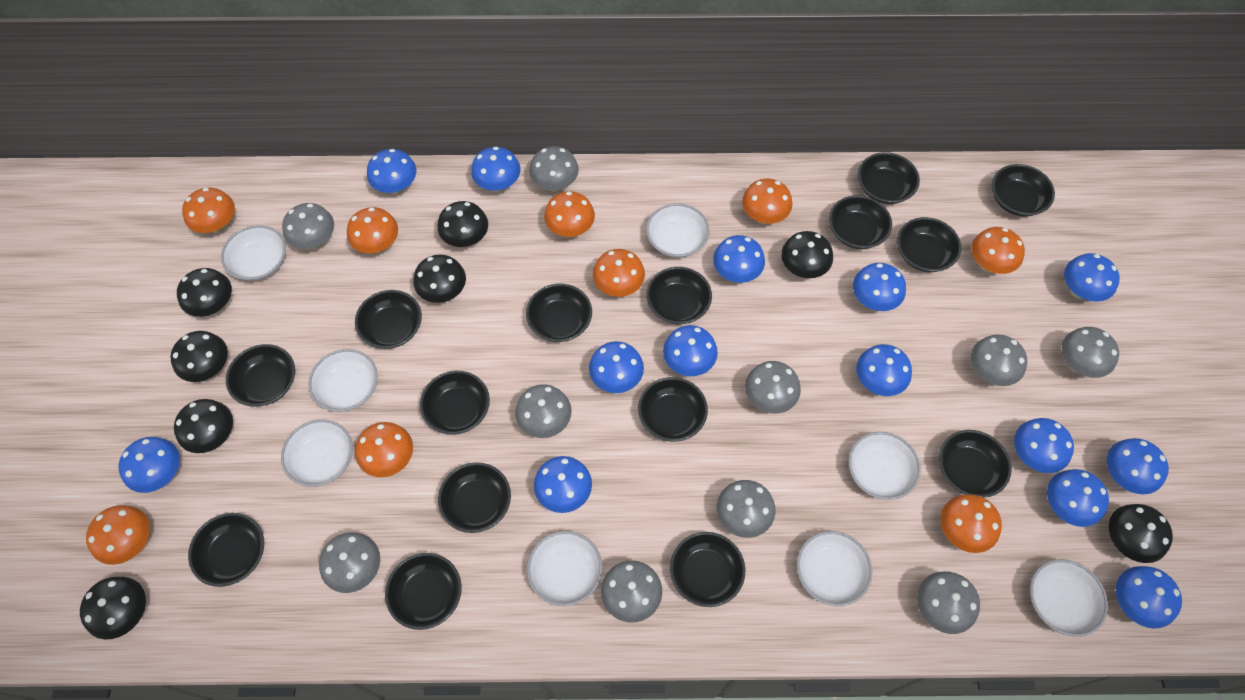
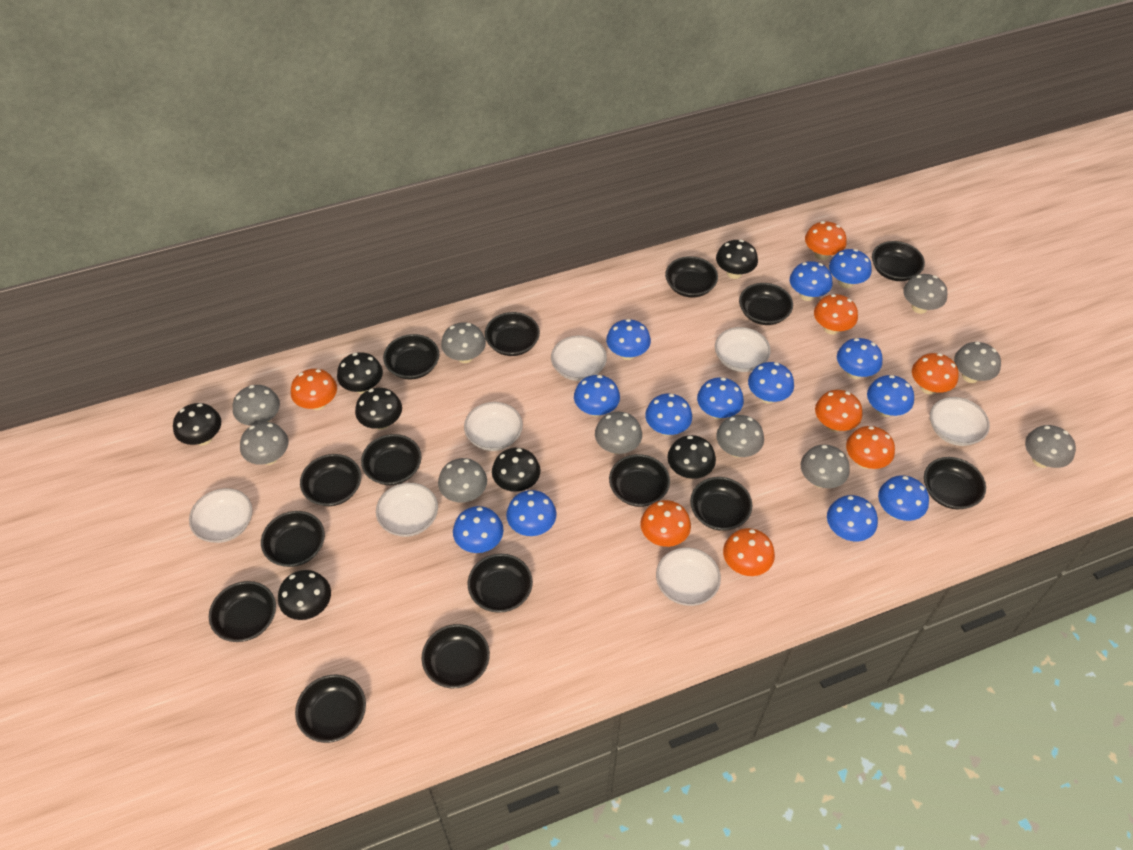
black mushroom: 8 -> 7
blue mushroom: 14 -> 13
orange mushroom: 9 -> 8
white bowl: 8 -> 7

